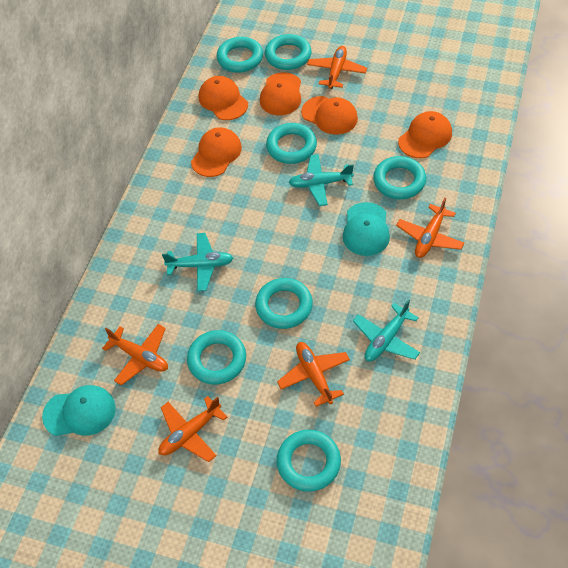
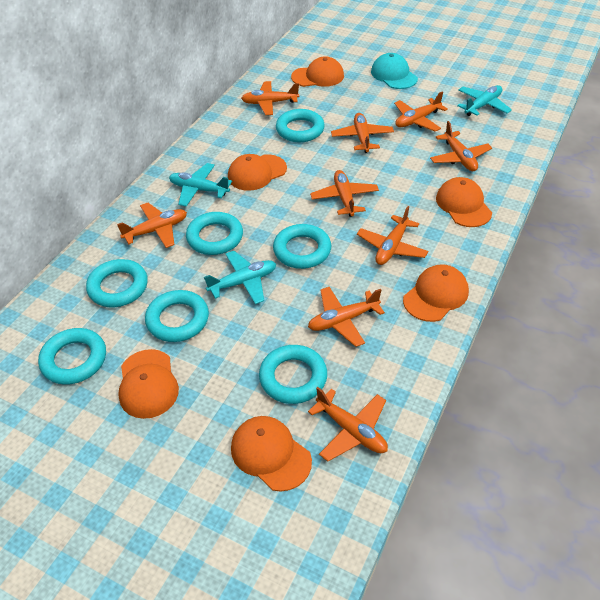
orange cap: 5 -> 6
orange plane: 5 -> 9
turquoise cap: 2 -> 1

